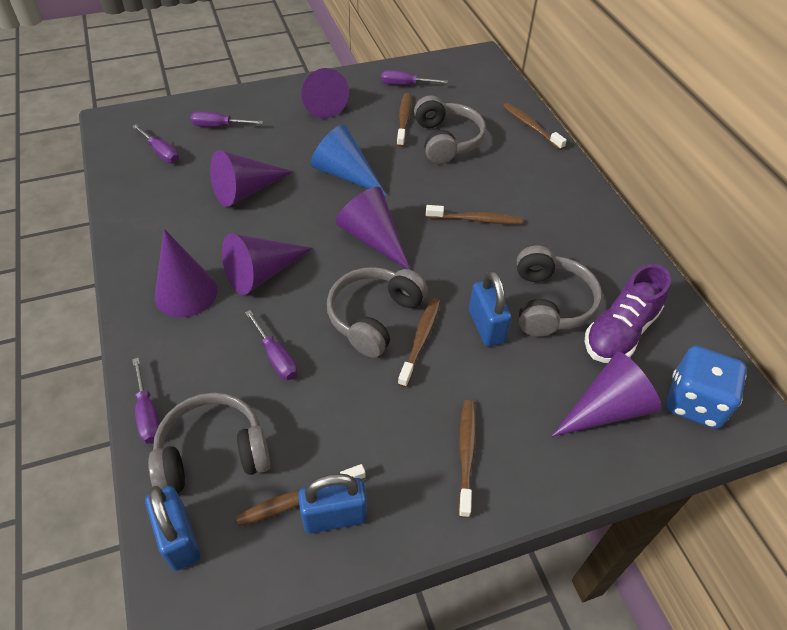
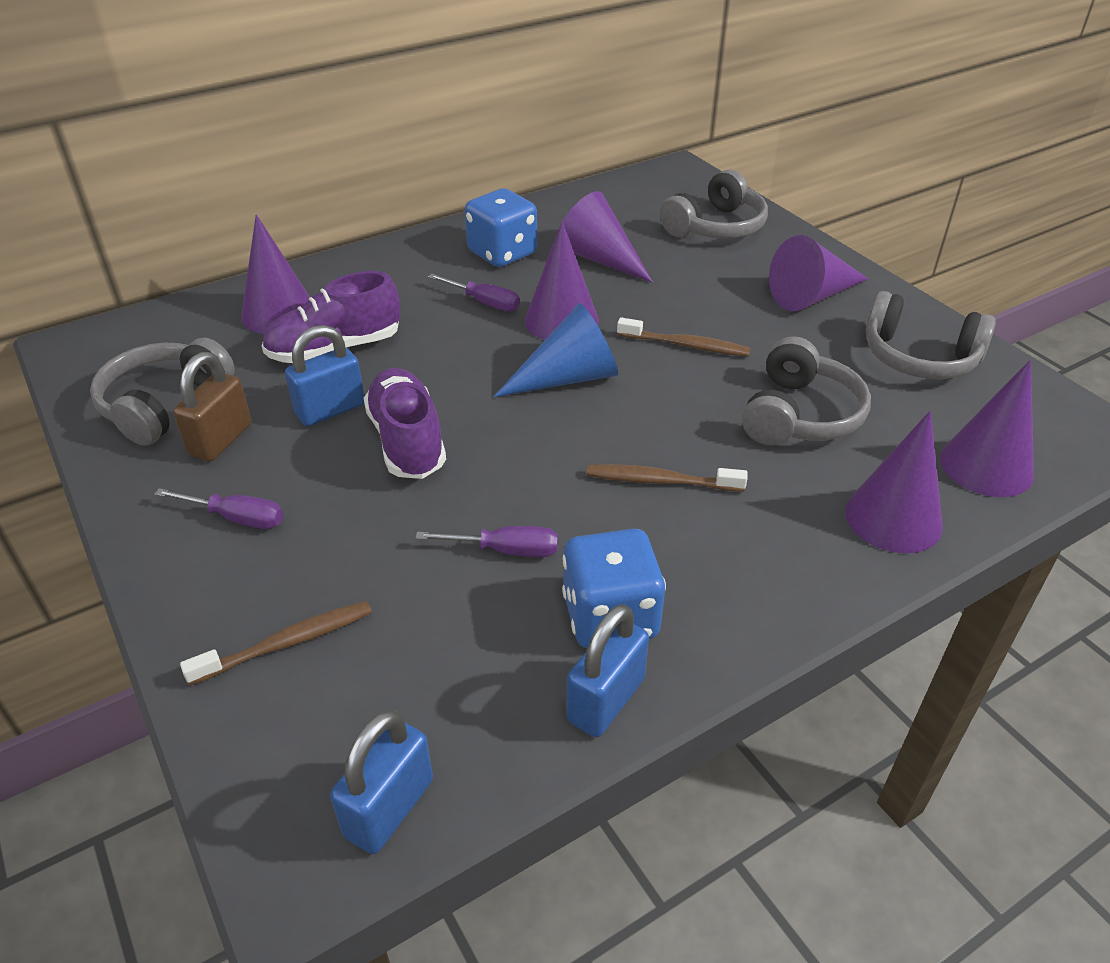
blue dice: 1 -> 2
brown padlock: 0 -> 1
brown toothbrush: 6 -> 3
purple screwdriver: 5 -> 3
purple shoe: 1 -> 2

